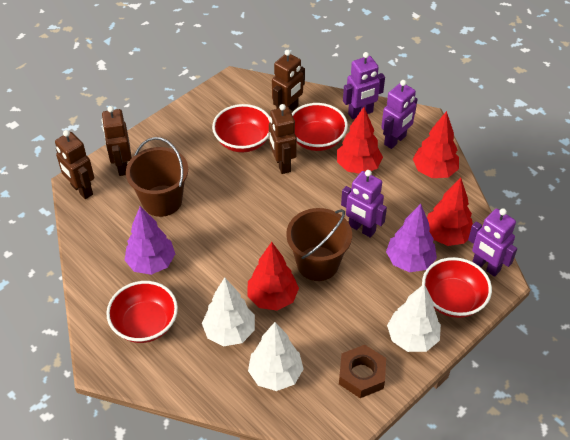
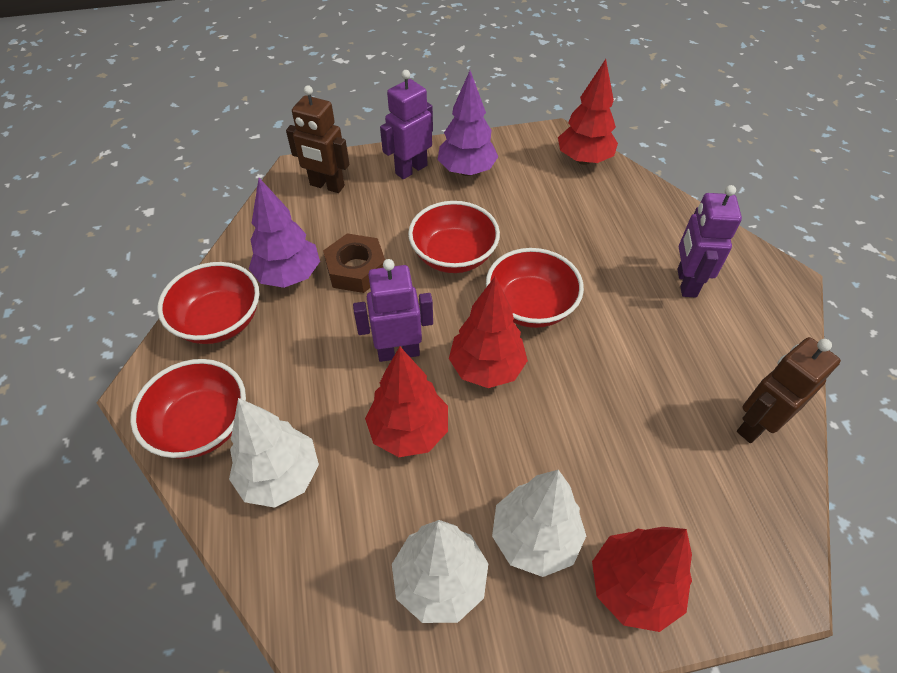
brown bucket: 2 -> 0
brown robot: 4 -> 2
purple robot: 4 -> 3

